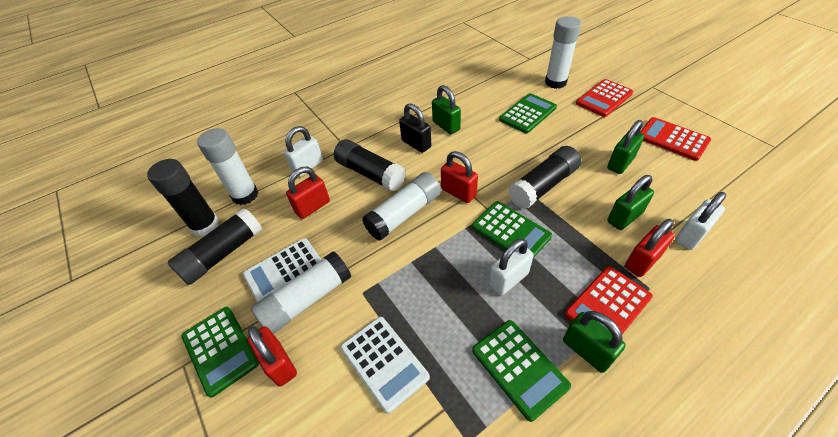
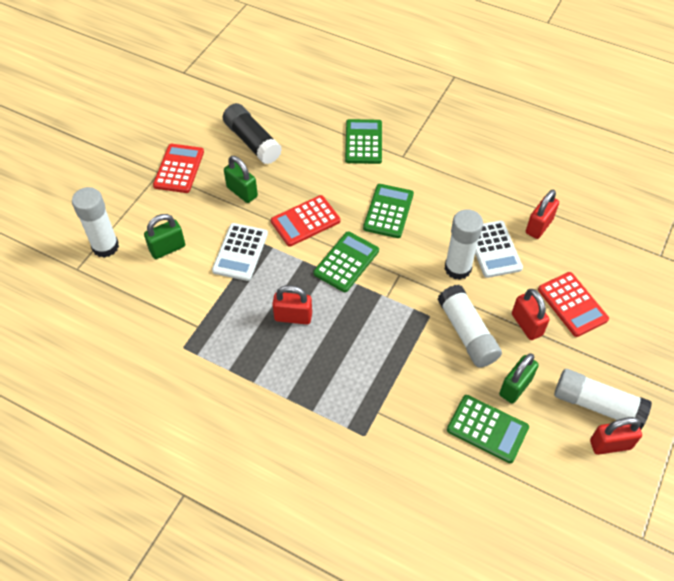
black glue stick: 4 -> 1
black padlock: 1 -> 0
green padlock: 4 -> 3
white padlock: 3 -> 0

